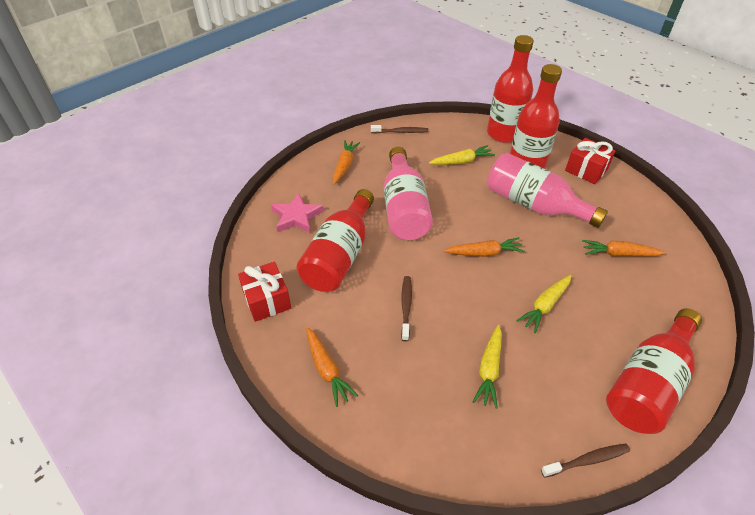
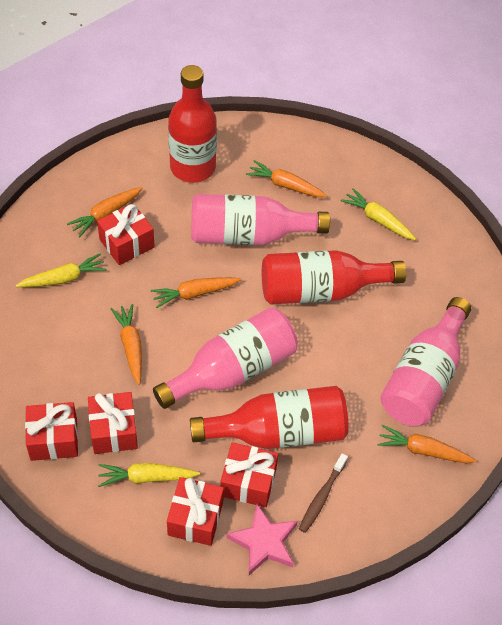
brown toothbrush: 3 -> 1
orange carrot: 4 -> 5
pink bottle: 2 -> 3
red bottle: 4 -> 3
red gift: 2 -> 5

